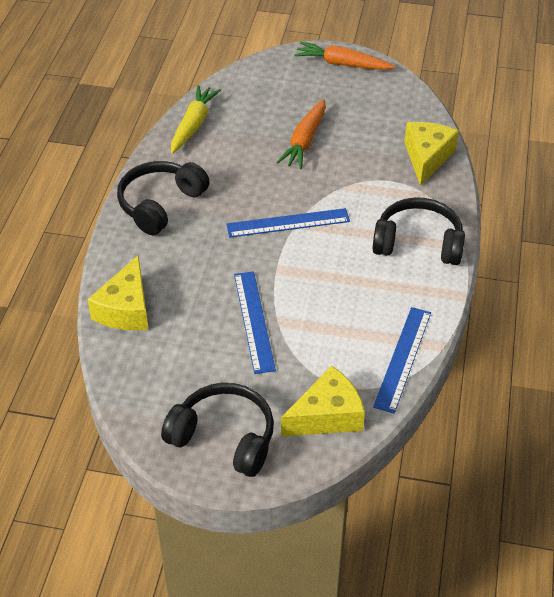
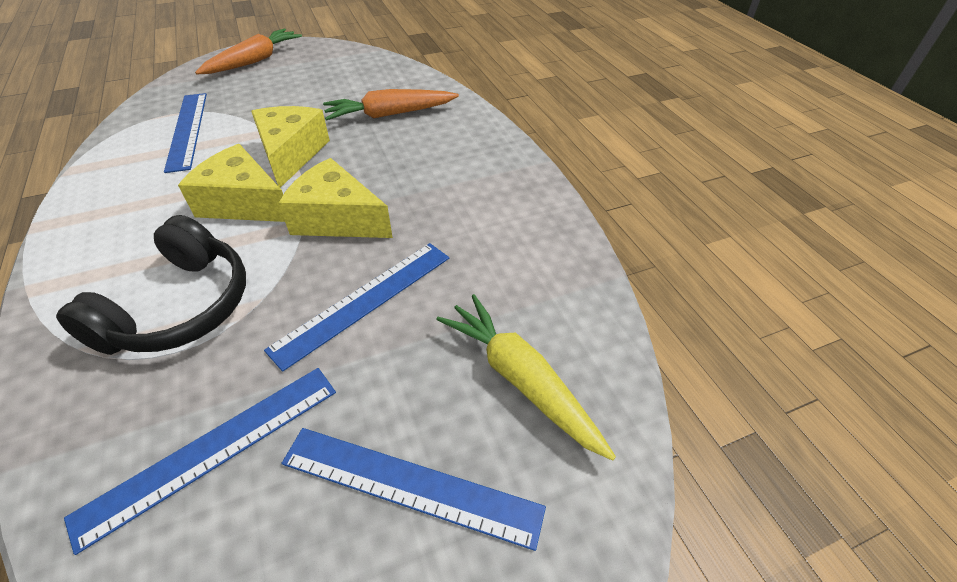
black headphones: 3 -> 1
blue ruler: 3 -> 4

